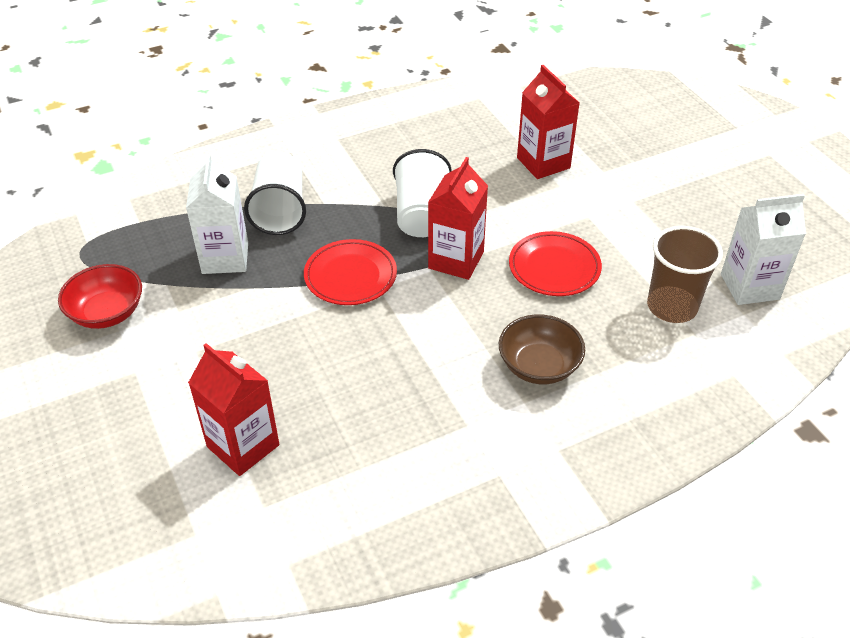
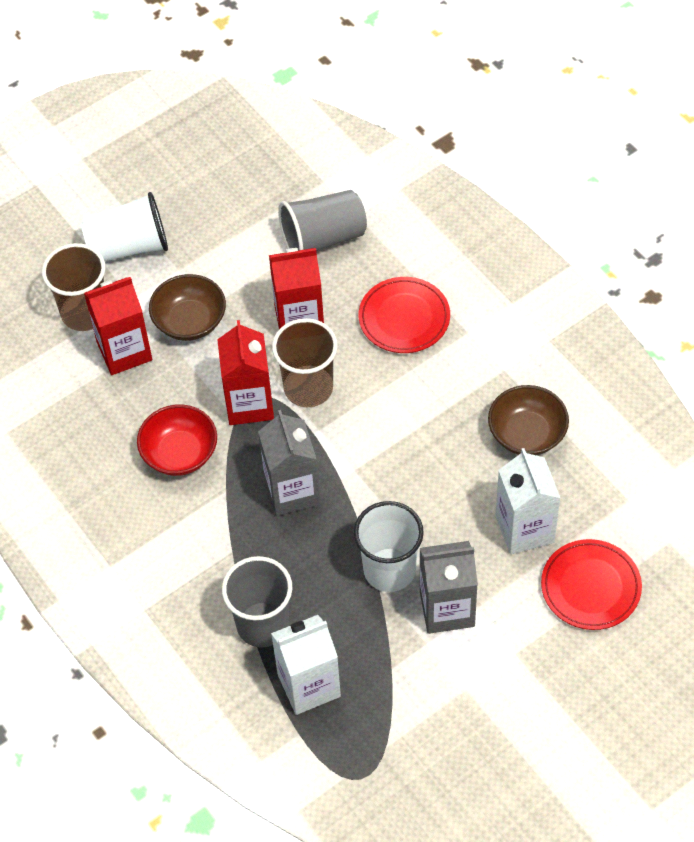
brown bowl: 1 -> 2
brown cup: 1 -> 2
grey carton: 0 -> 2
grey cup: 0 -> 2

